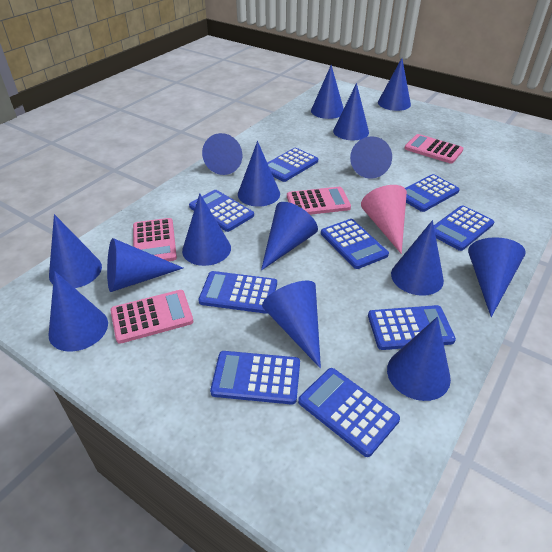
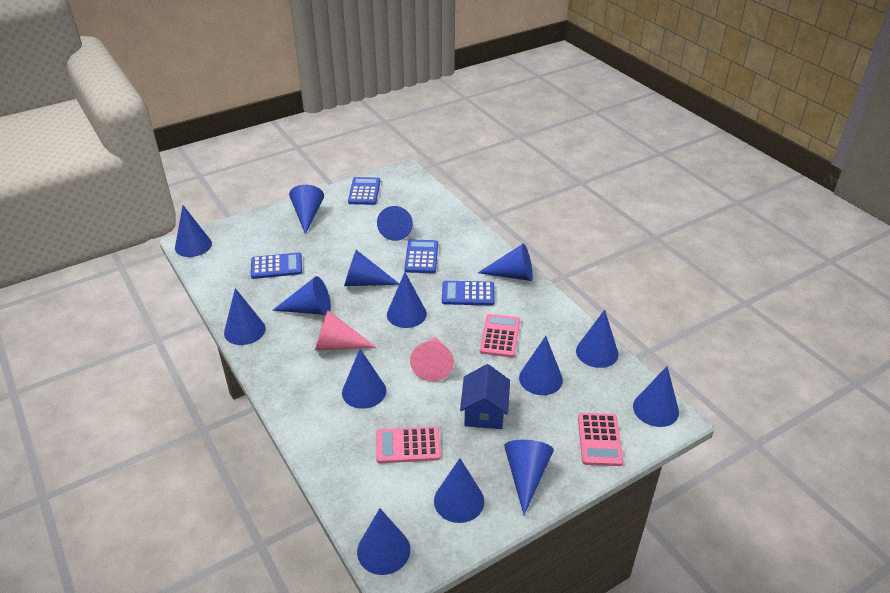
blue calculator: 9 -> 4
blue house: 0 -> 1
pink calculator: 4 -> 3
pink cone: 1 -> 2

